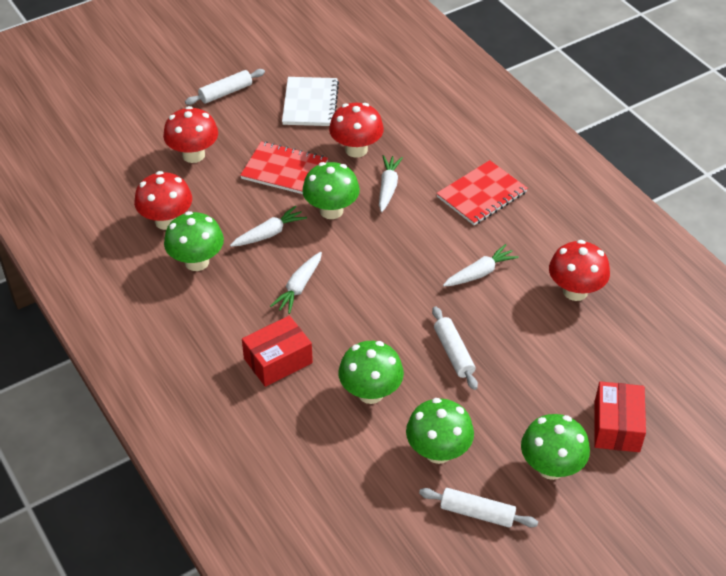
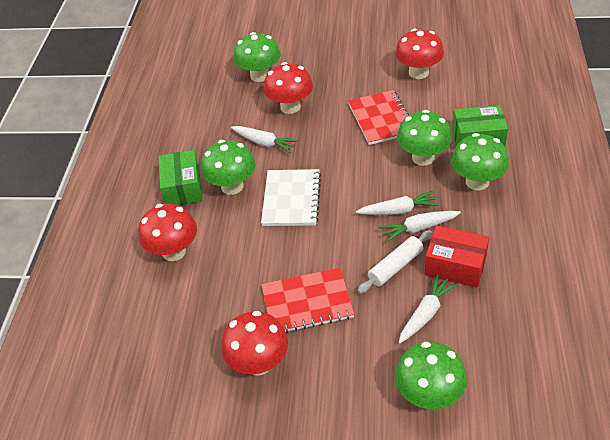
green box: 0 -> 2
red box: 2 -> 1
white rolling pin: 3 -> 1

